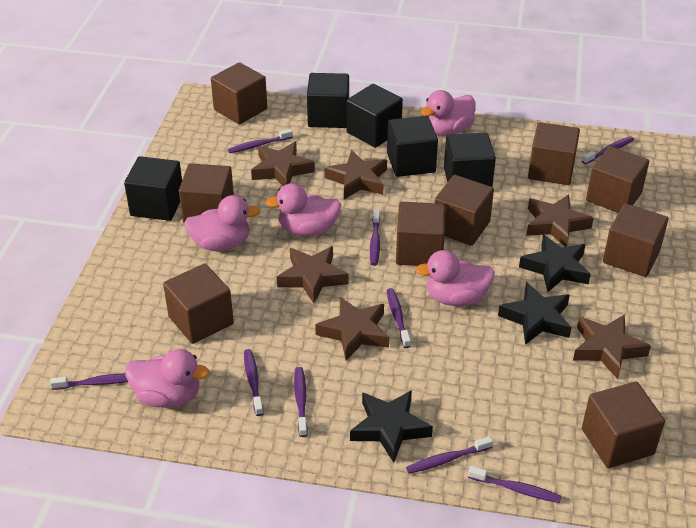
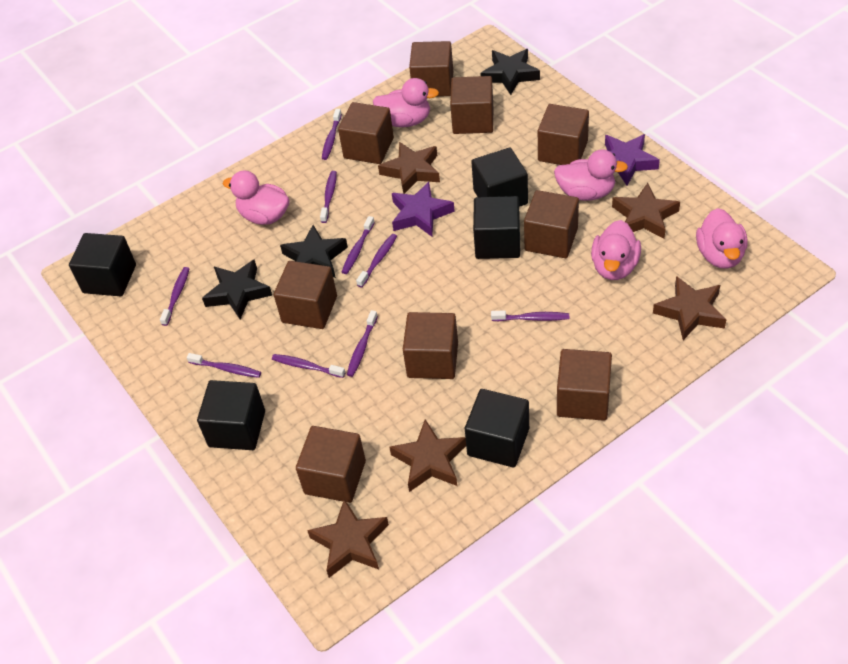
brown star: 6 -> 5
purple star: 0 -> 2

